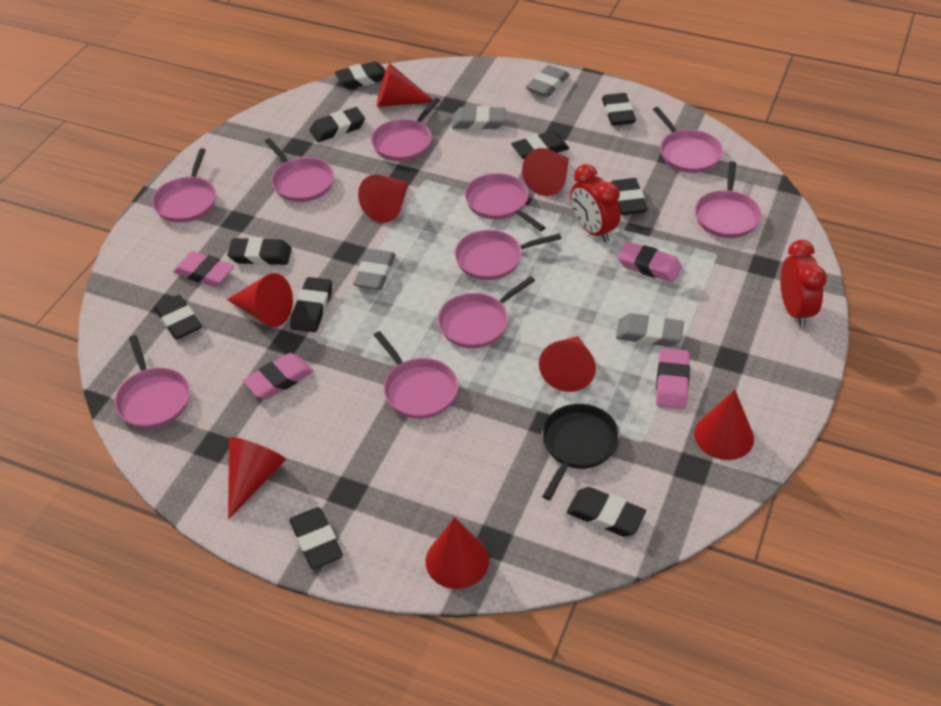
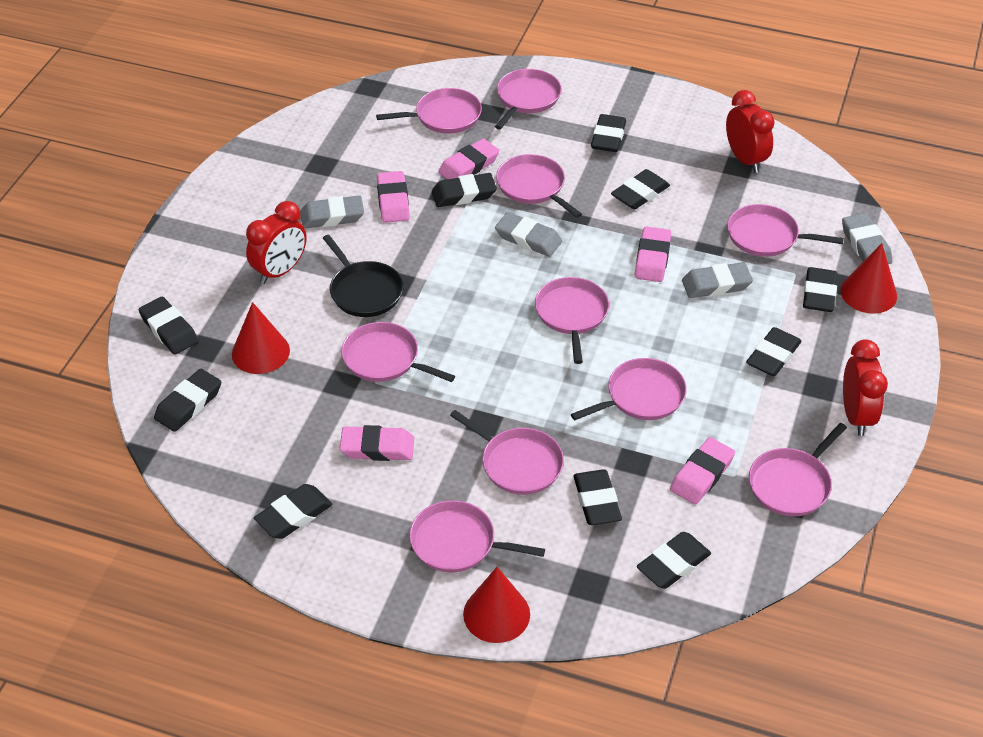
pink eraser: 4 -> 5
red clock: 2 -> 3
red cone: 8 -> 3

